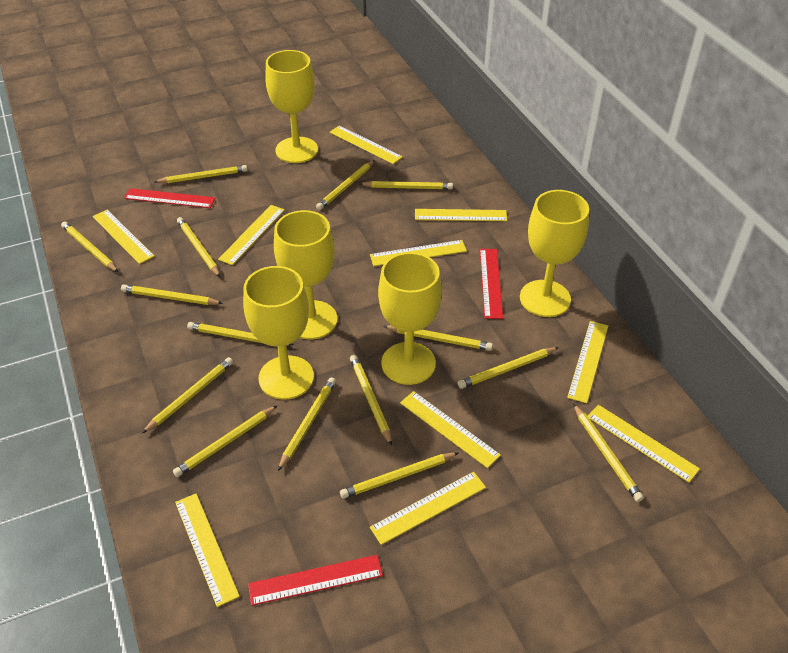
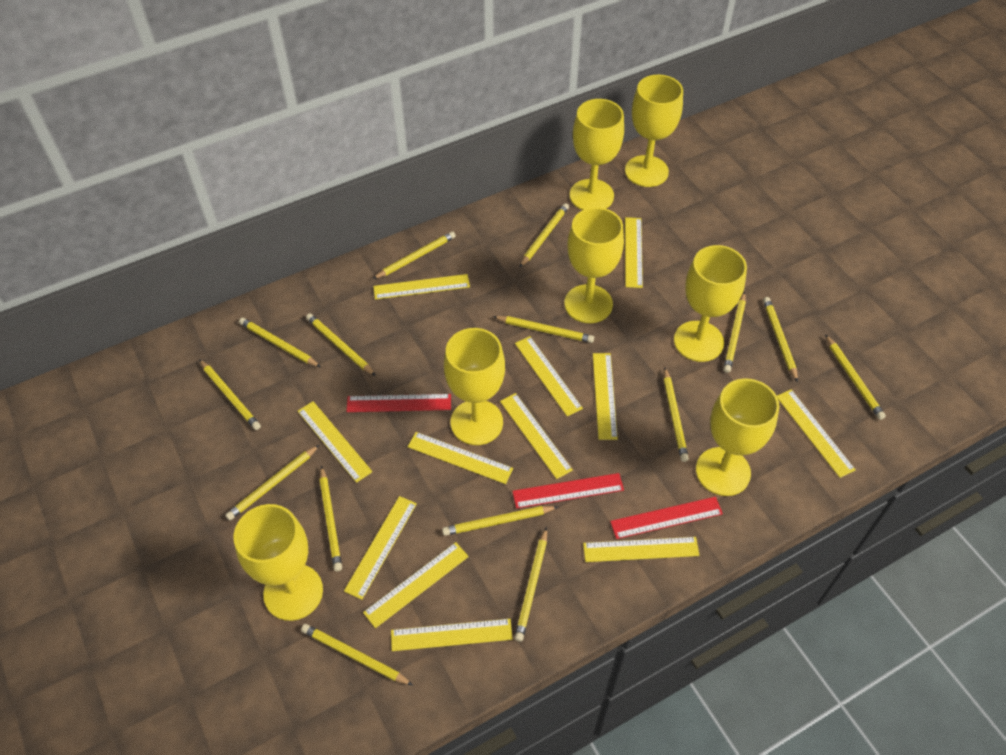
yellow goblet: 5 -> 7
yellow ruler: 10 -> 12

